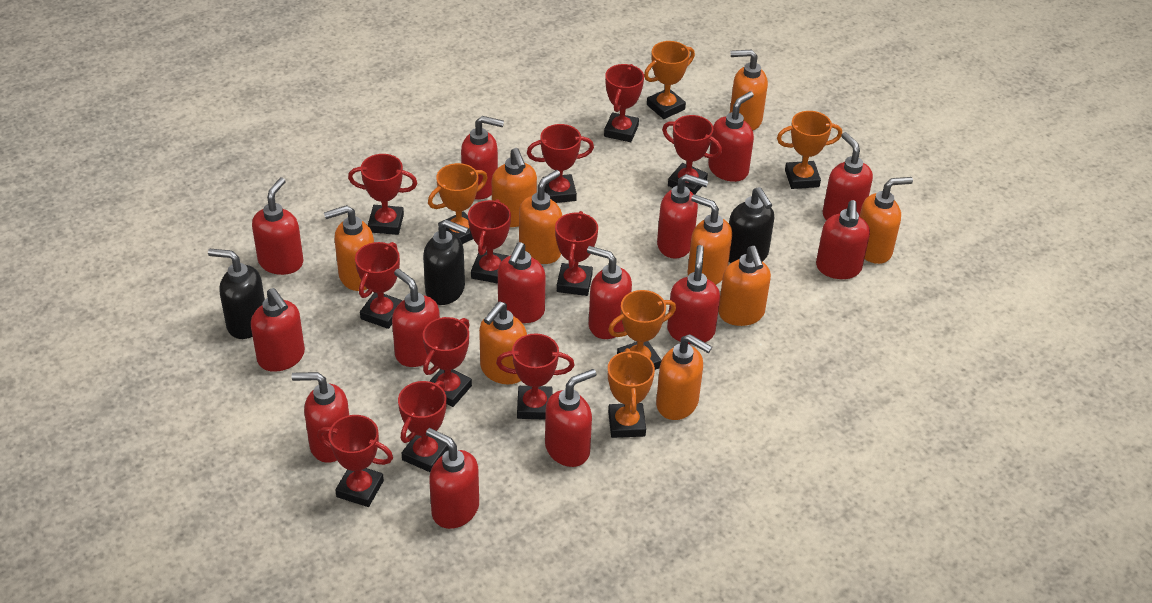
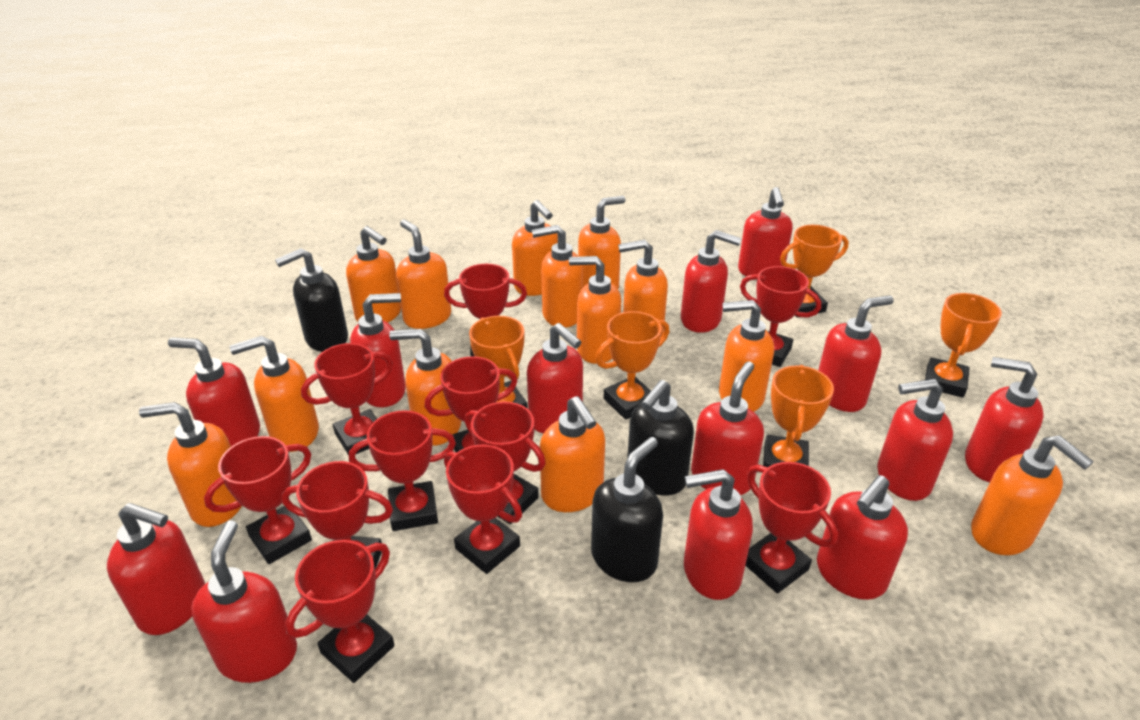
orange soap dispenser: 9 -> 13
red soap dispenser: 14 -> 13

